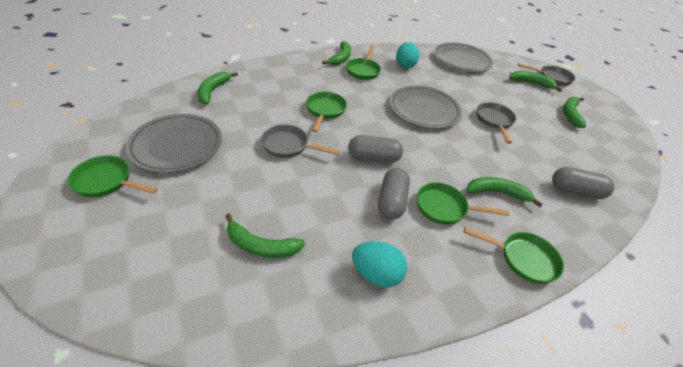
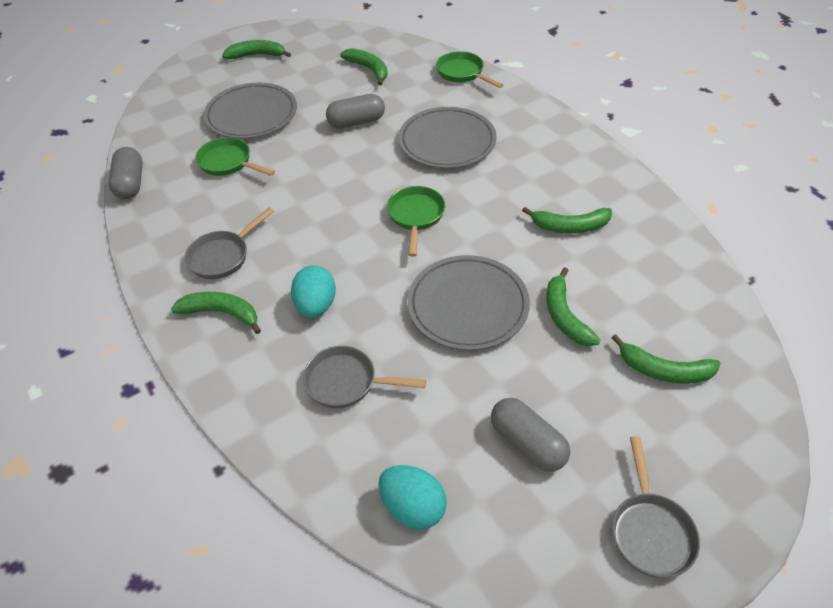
green pan: 5 -> 3

